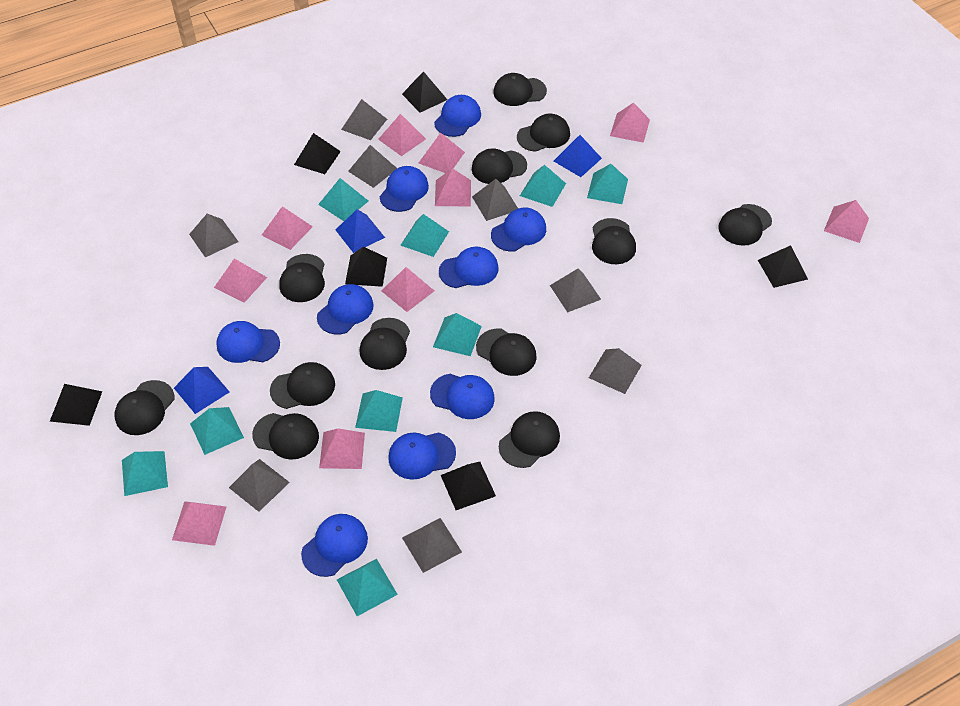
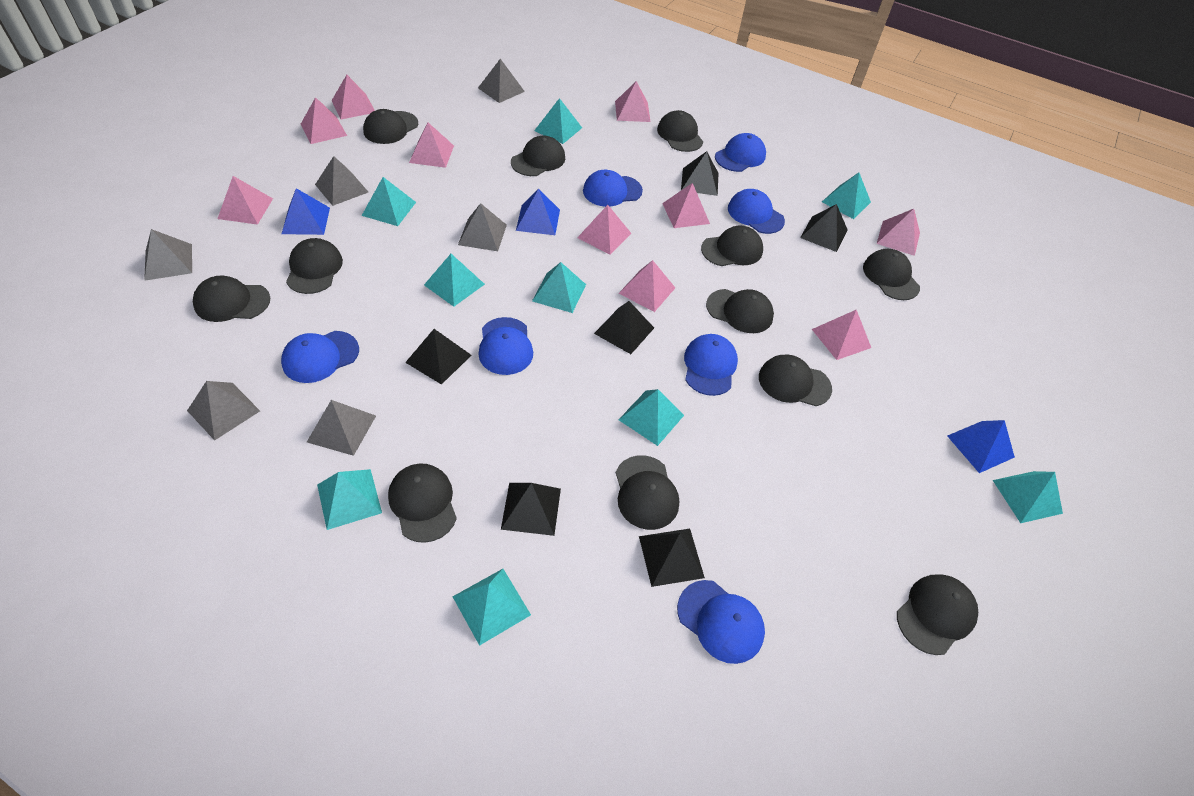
blue cap: 9 -> 7
grey pyramid: 8 -> 6

